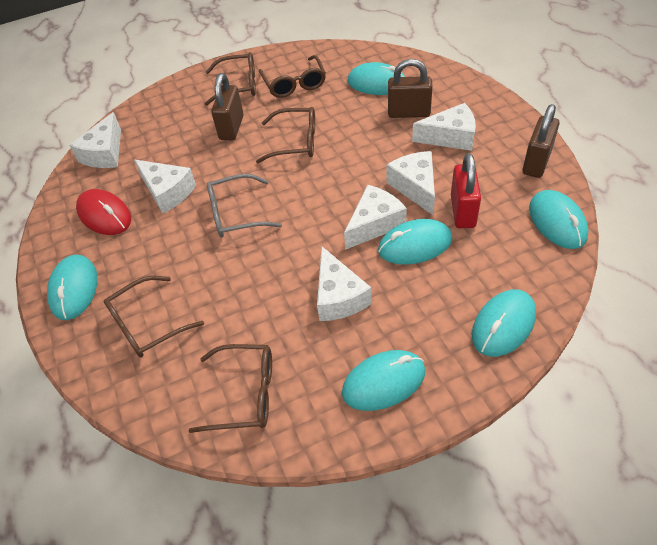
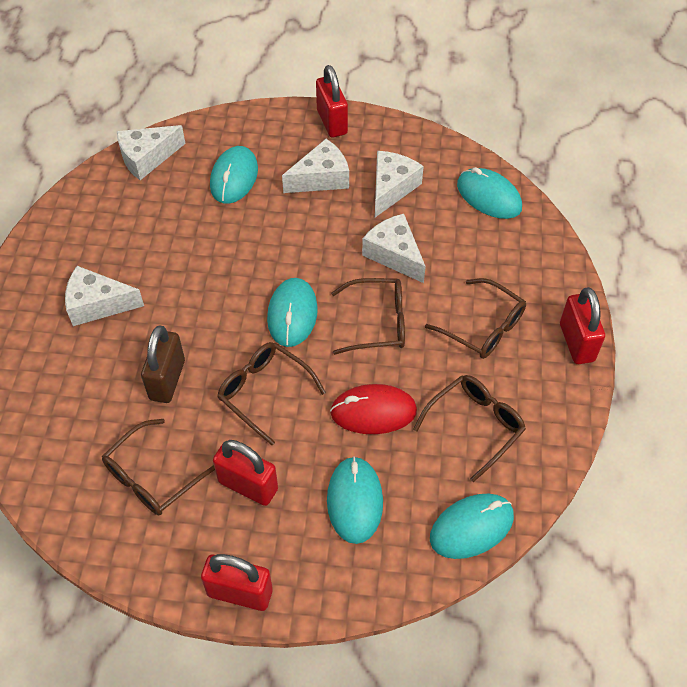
brown padlock: 3 -> 1
grey glasses: 1 -> 0
red padlock: 1 -> 4
turquoise mouse: 6 -> 5
white cheese: 6 -> 5

